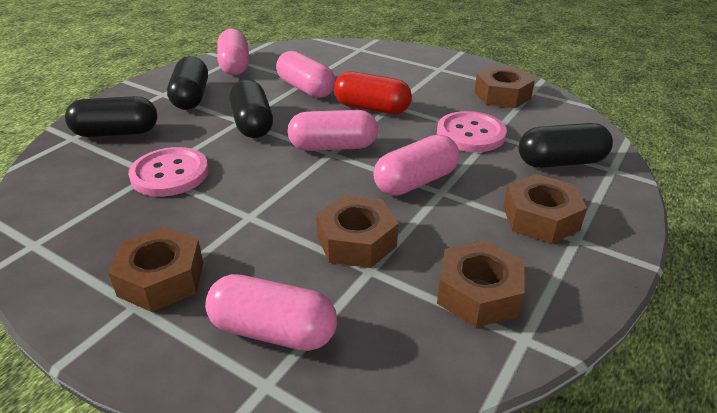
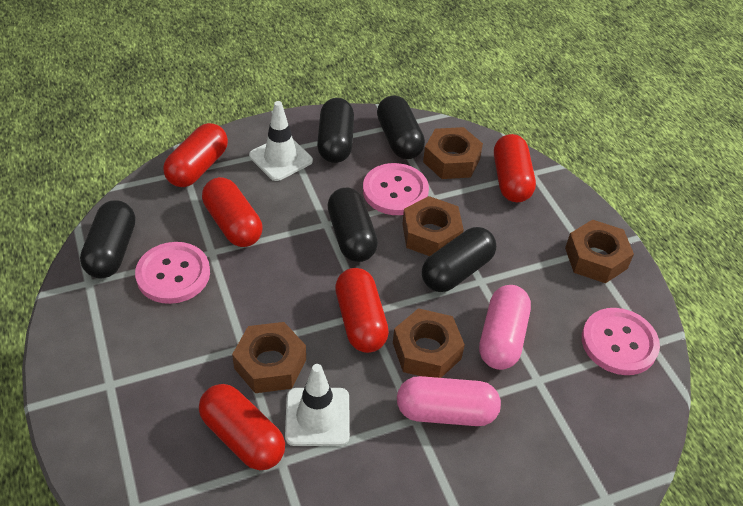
black capsule: 4 -> 5
pink button: 2 -> 3
pink capsule: 5 -> 2
red capsule: 1 -> 5
white traffic cone: 0 -> 2

